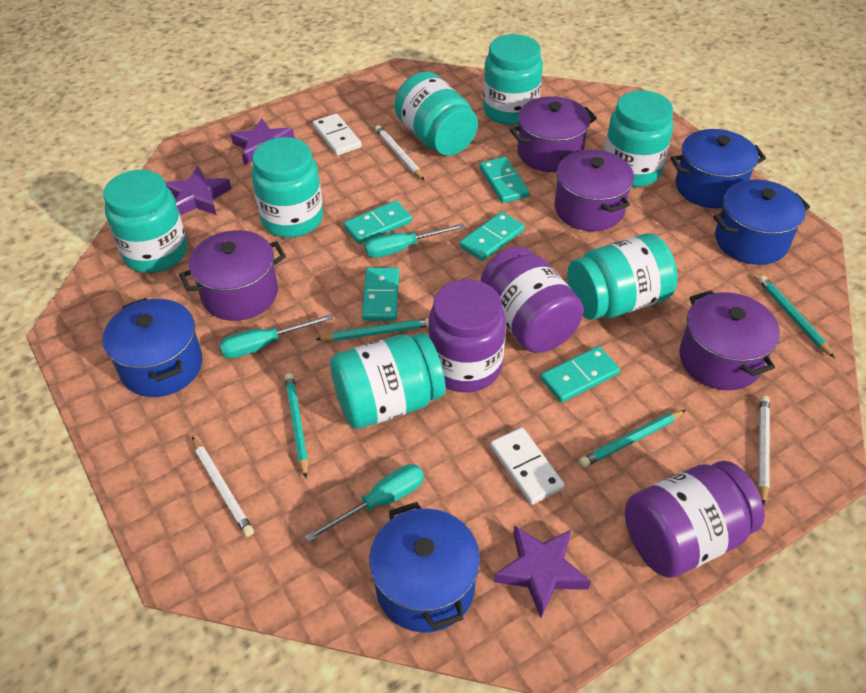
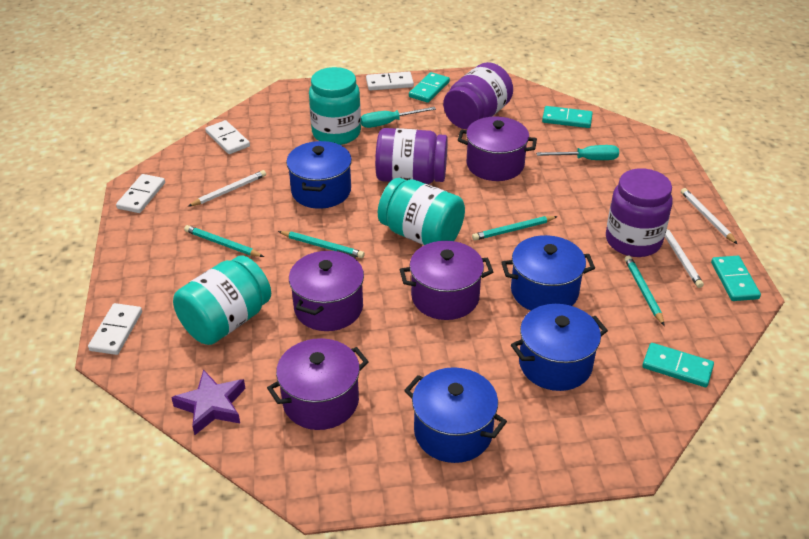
purple star: 3 -> 1
turquoise domino: 5 -> 4
turquoise jar: 7 -> 3
turquoise screwdriver: 3 -> 2
white domino: 2 -> 4

